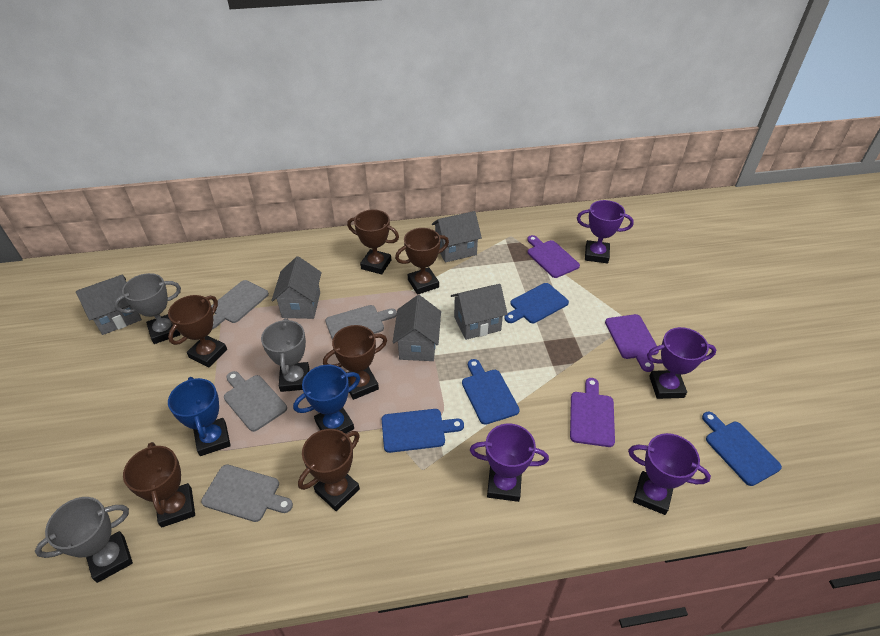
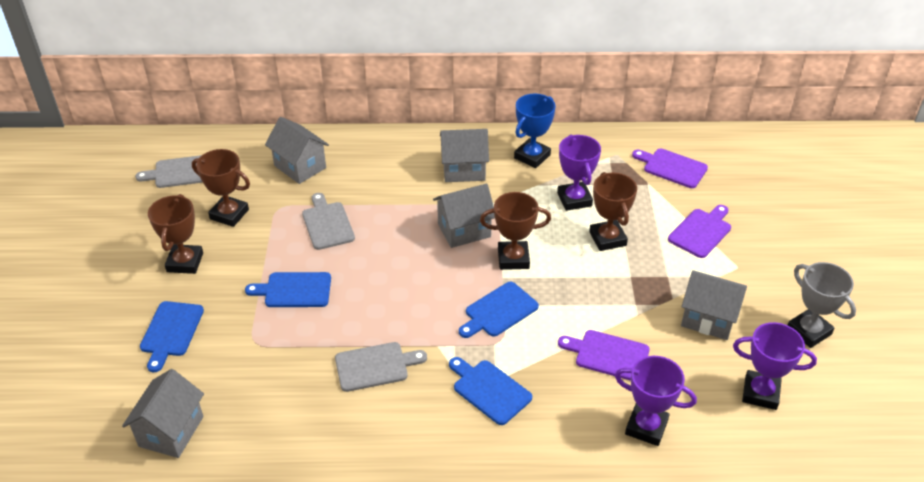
blue trophy: 2 -> 1
brown trophy: 6 -> 4
grey cutting board: 4 -> 3
grey trophy: 3 -> 1
purple trophy: 4 -> 3

